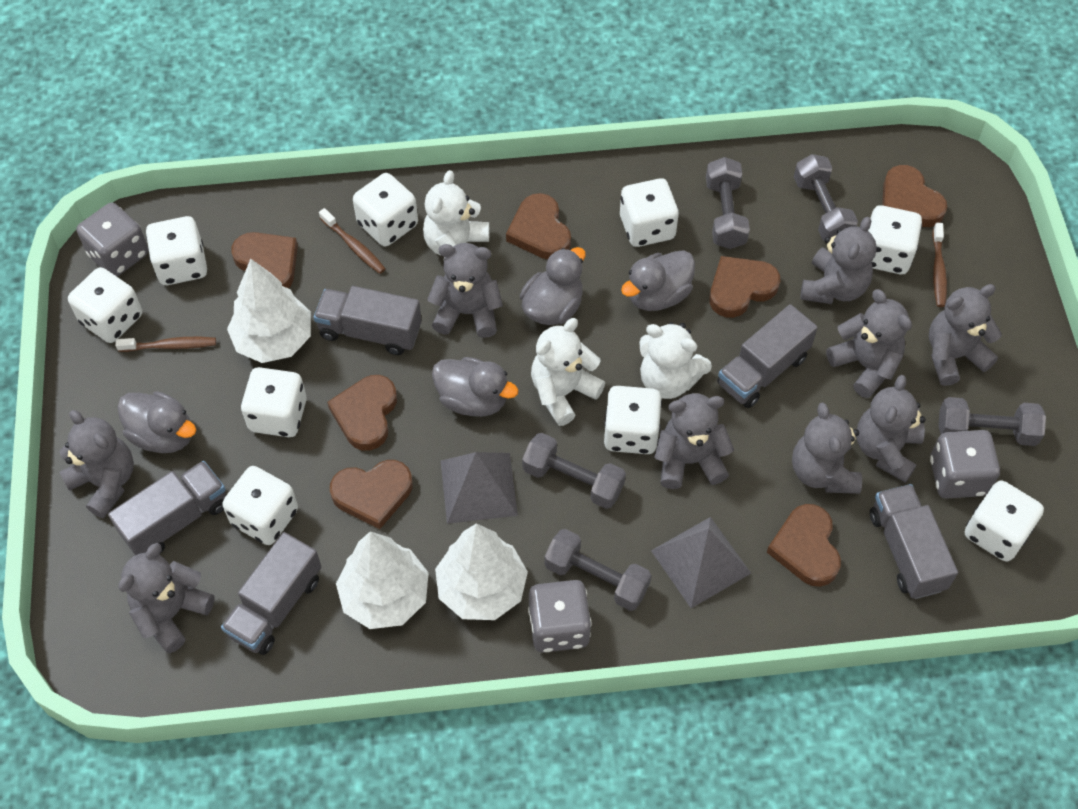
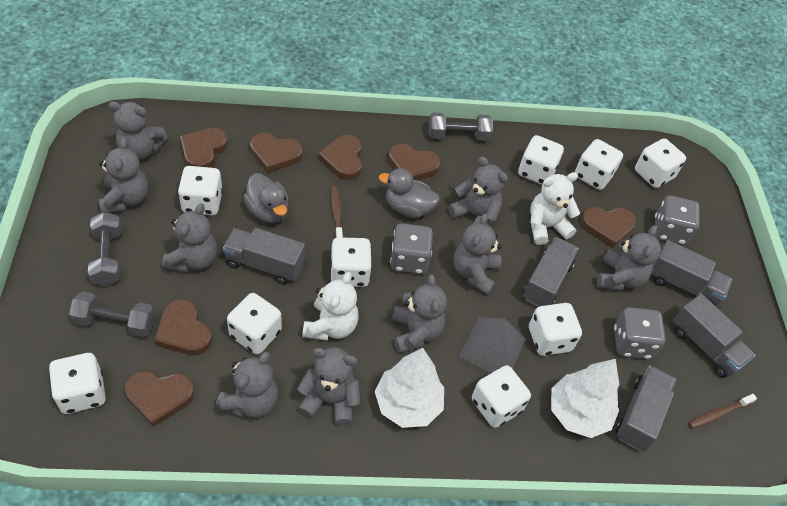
brown toothbrush: 3 -> 2
grey duck: 4 -> 2
grey dumbbell: 5 -> 3
grey pyramid: 2 -> 1
white teddy bear: 3 -> 2
white tree: 3 -> 2

